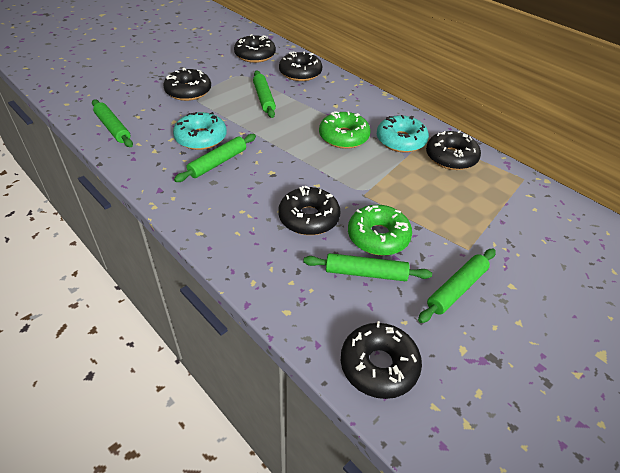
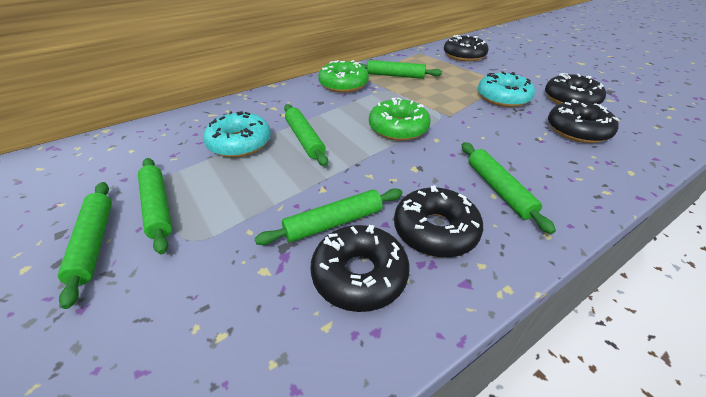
black donut: 6 -> 5
green rolling pin: 5 -> 6

